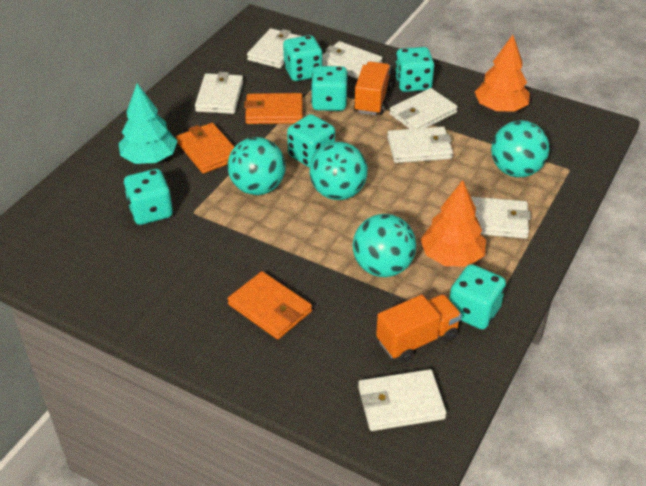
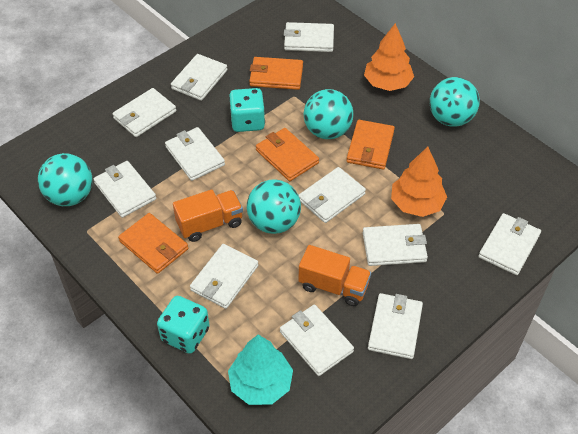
orange wallet: 3 -> 4
turquoise dice: 6 -> 2
white wallet: 7 -> 11

